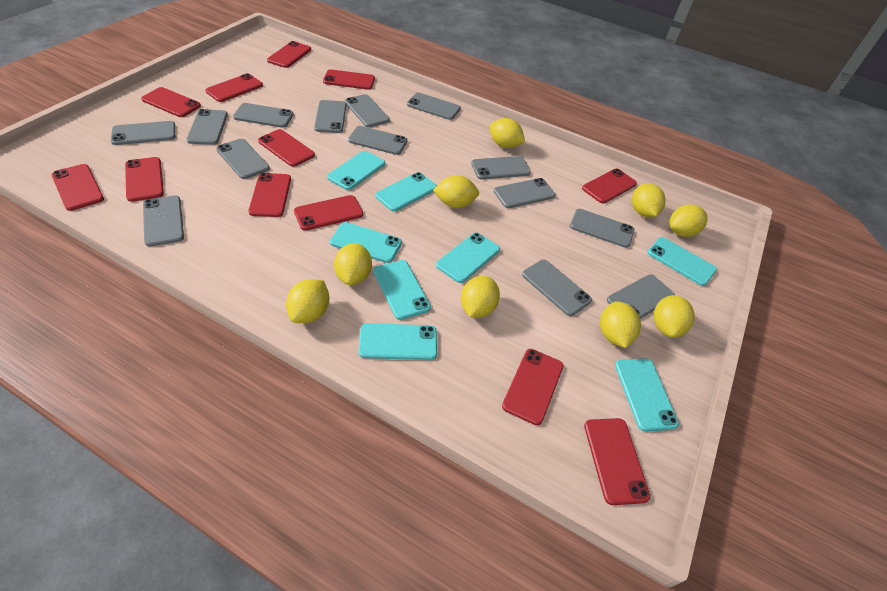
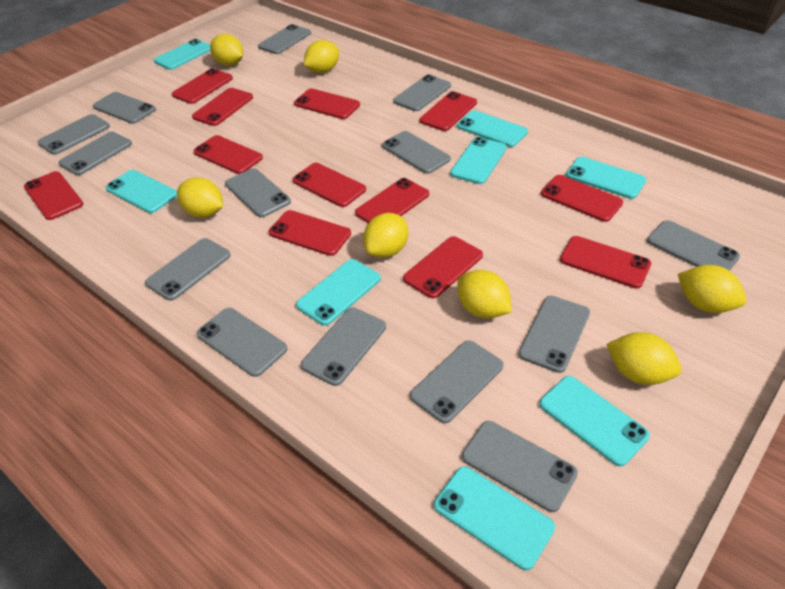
yellow lemon: 9 -> 7

